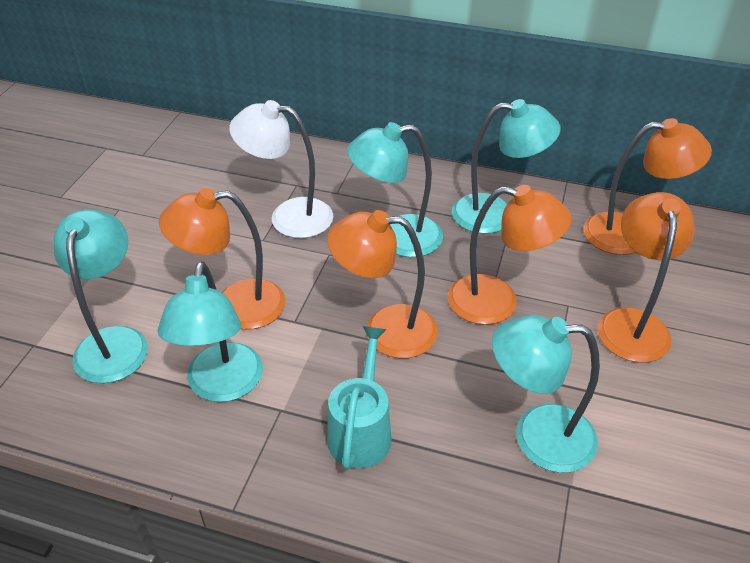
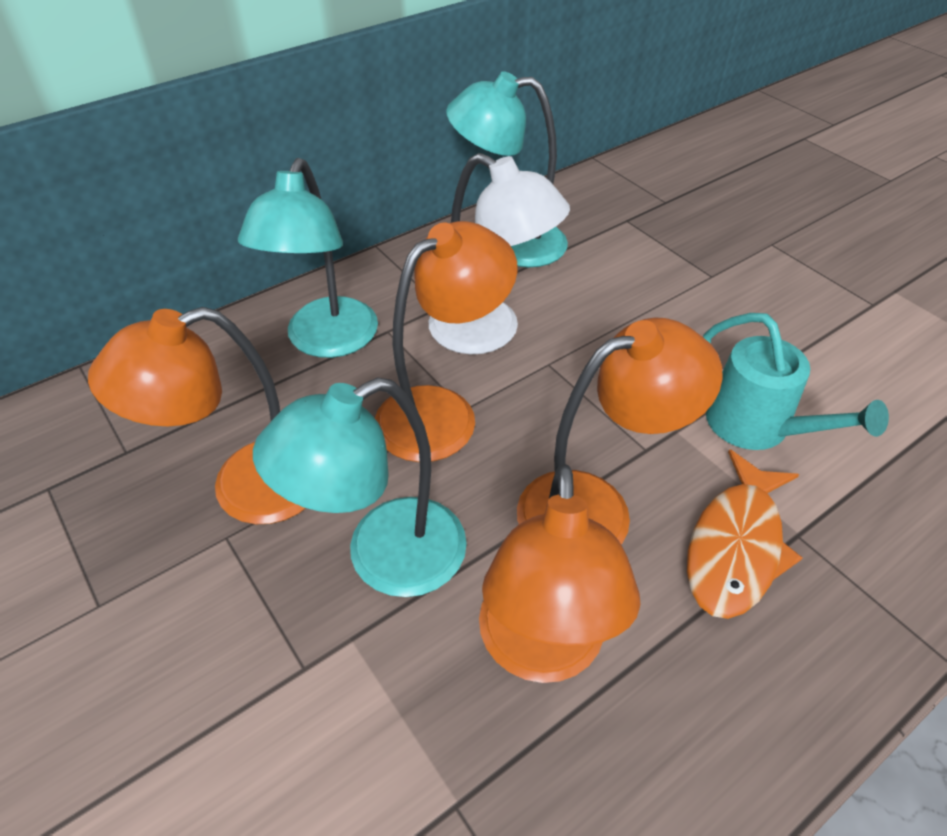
orange fish: 0 -> 1
orange lamp: 5 -> 4
turquoise lamp: 5 -> 3

